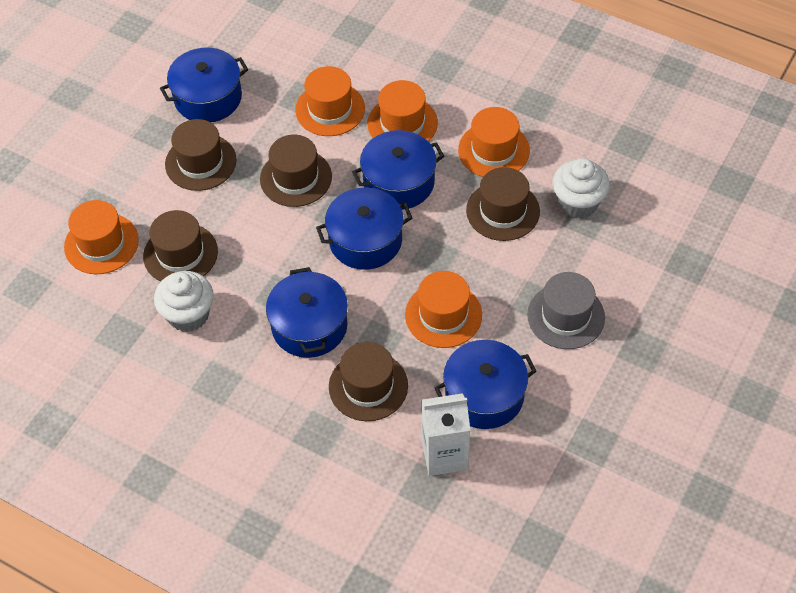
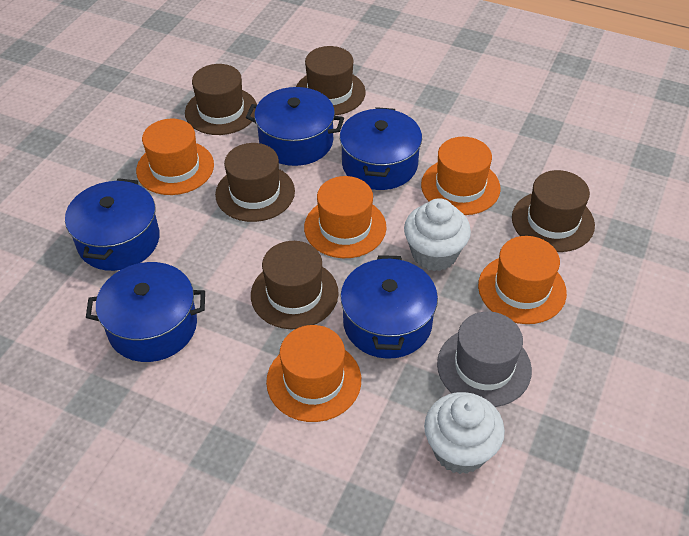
white carton: 1 -> 0

